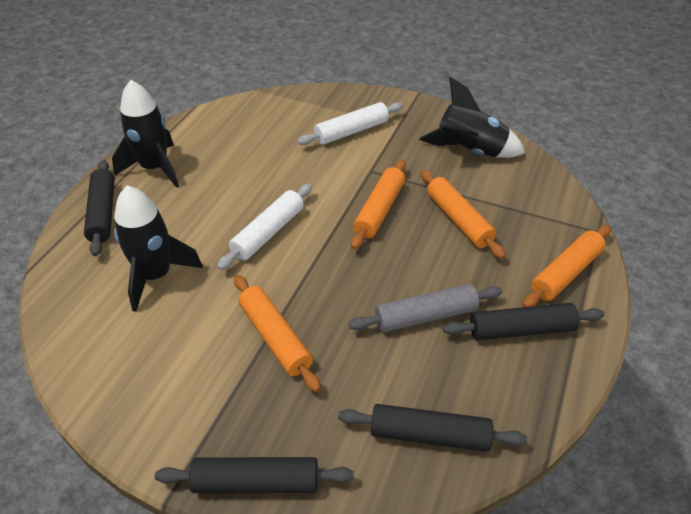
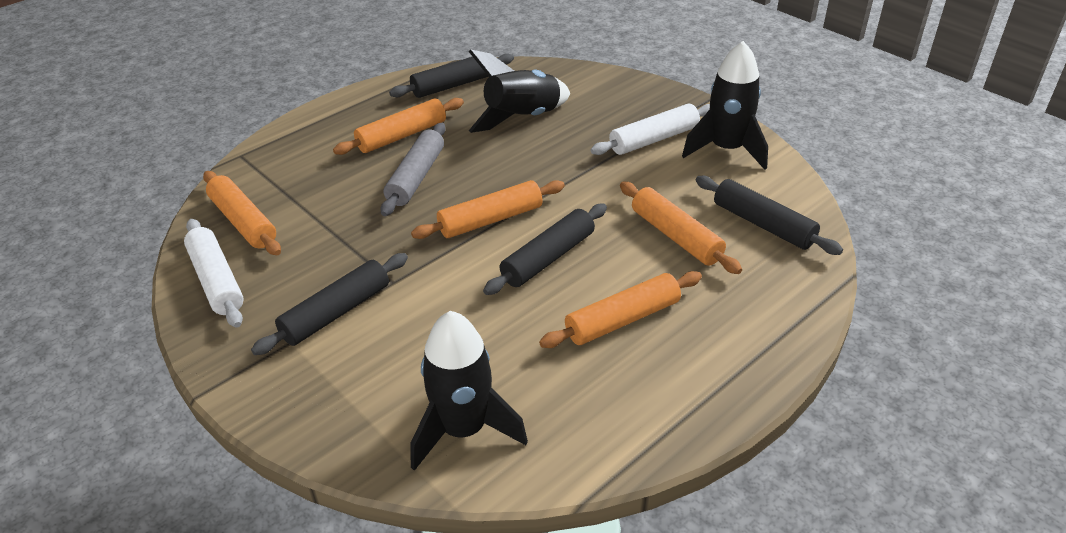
orange rolling pin: 4 -> 5

